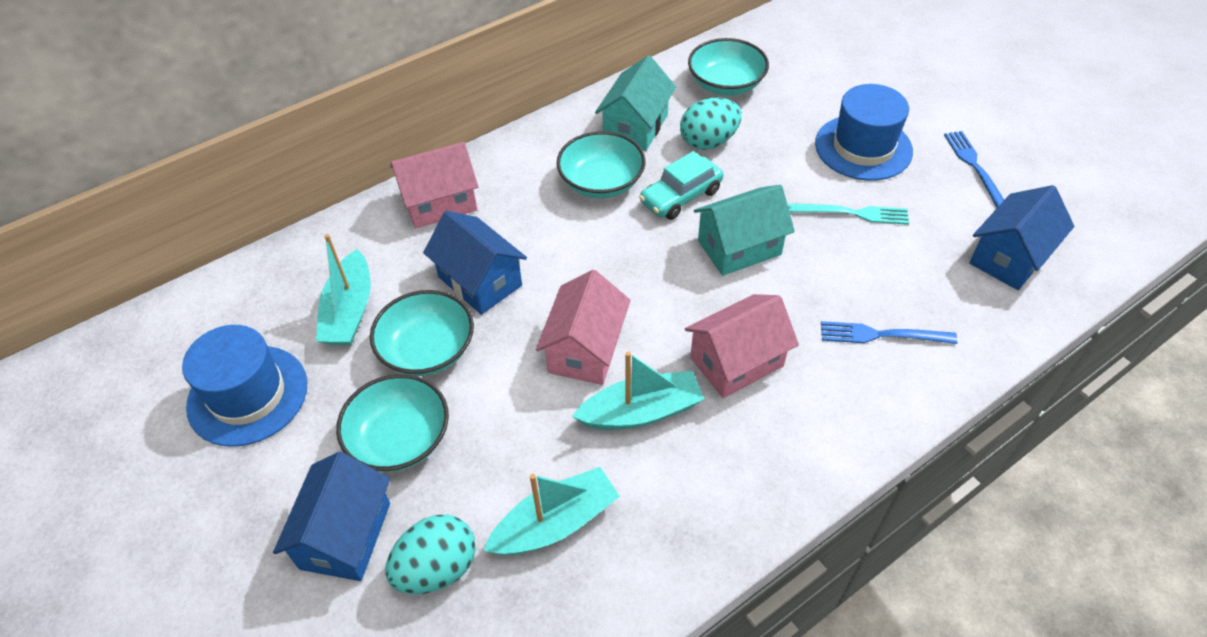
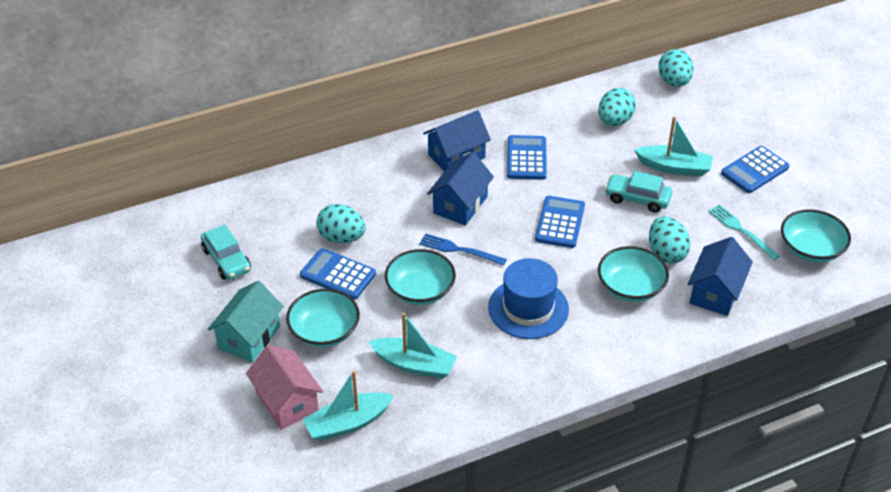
blue calculator: 0 -> 4
blue fork: 2 -> 1
blue hat: 2 -> 1
pink house: 3 -> 1
turquoise car: 1 -> 2
turquoise egg: 2 -> 4
turquoise house: 2 -> 1

